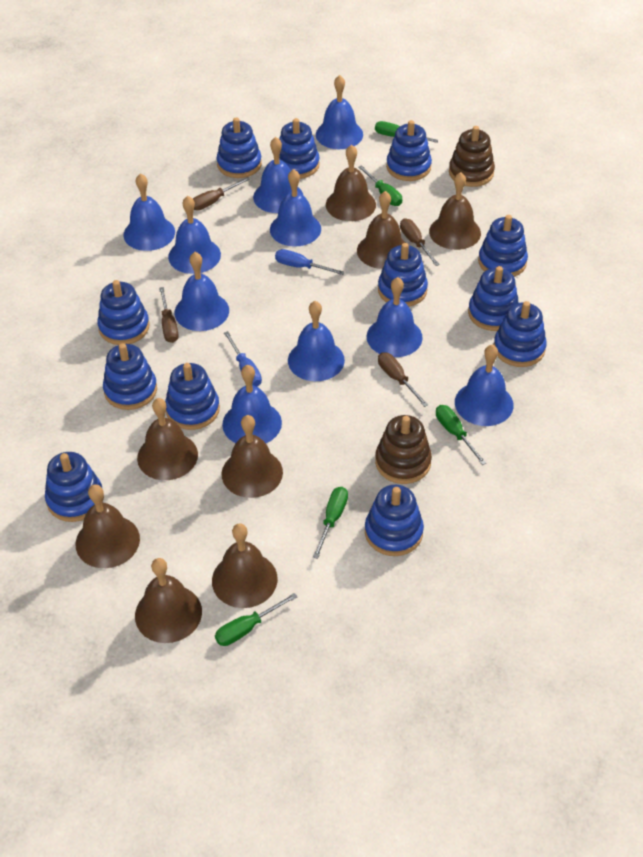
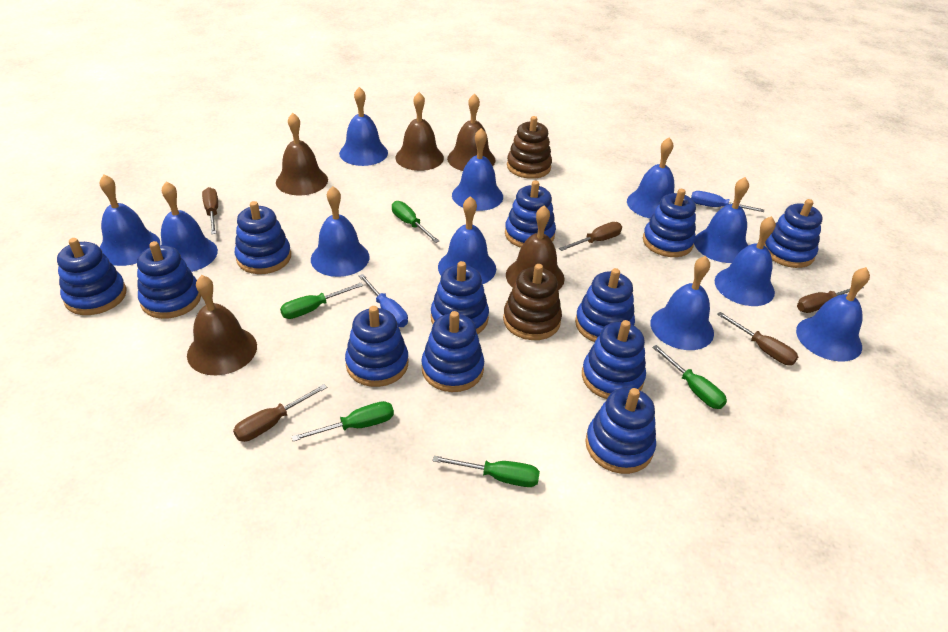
blue bell: 10 -> 11
brown bell: 8 -> 5
brown screwdriver: 4 -> 5

